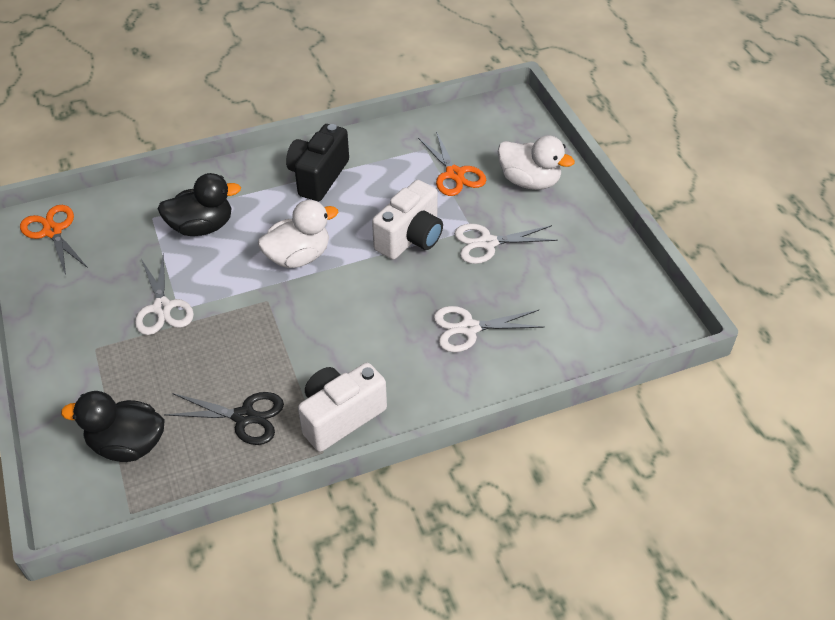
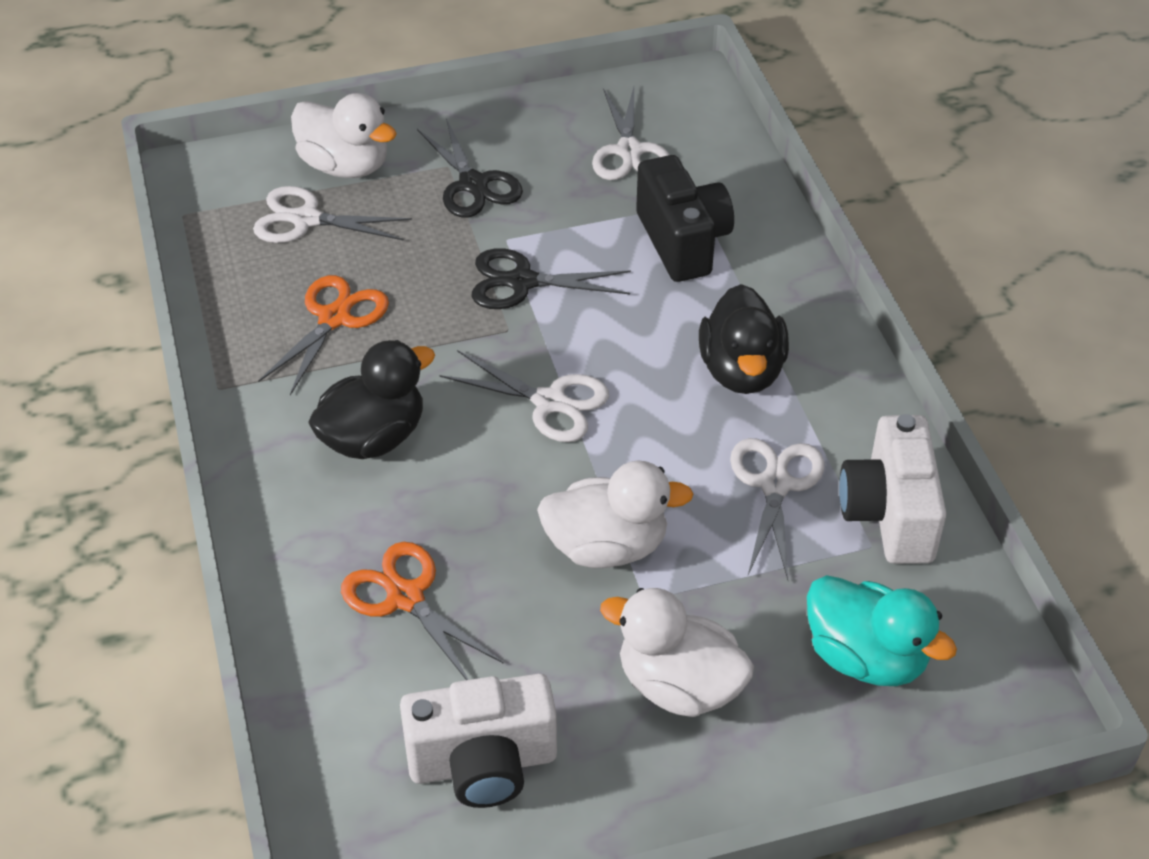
black scissors: 1 -> 2
turquoise duck: 0 -> 1
white duck: 2 -> 3
white scissors: 3 -> 4

